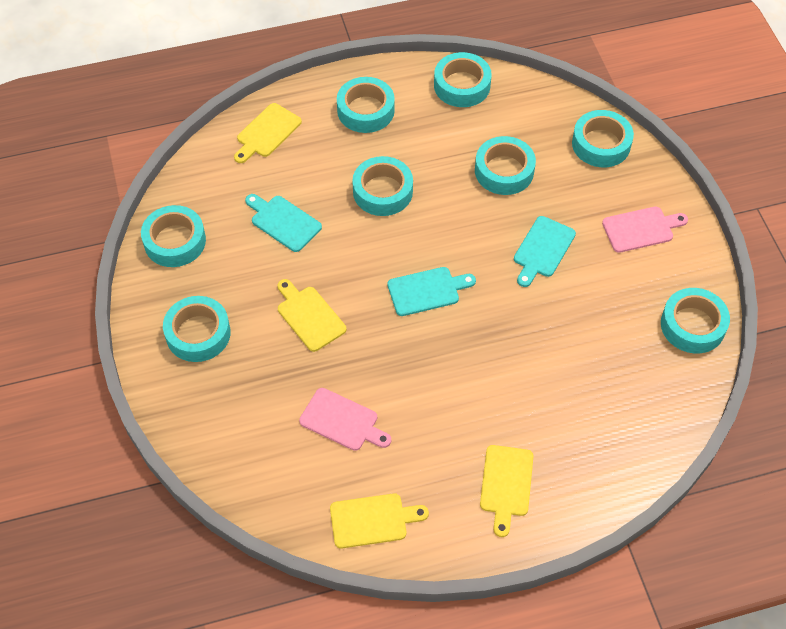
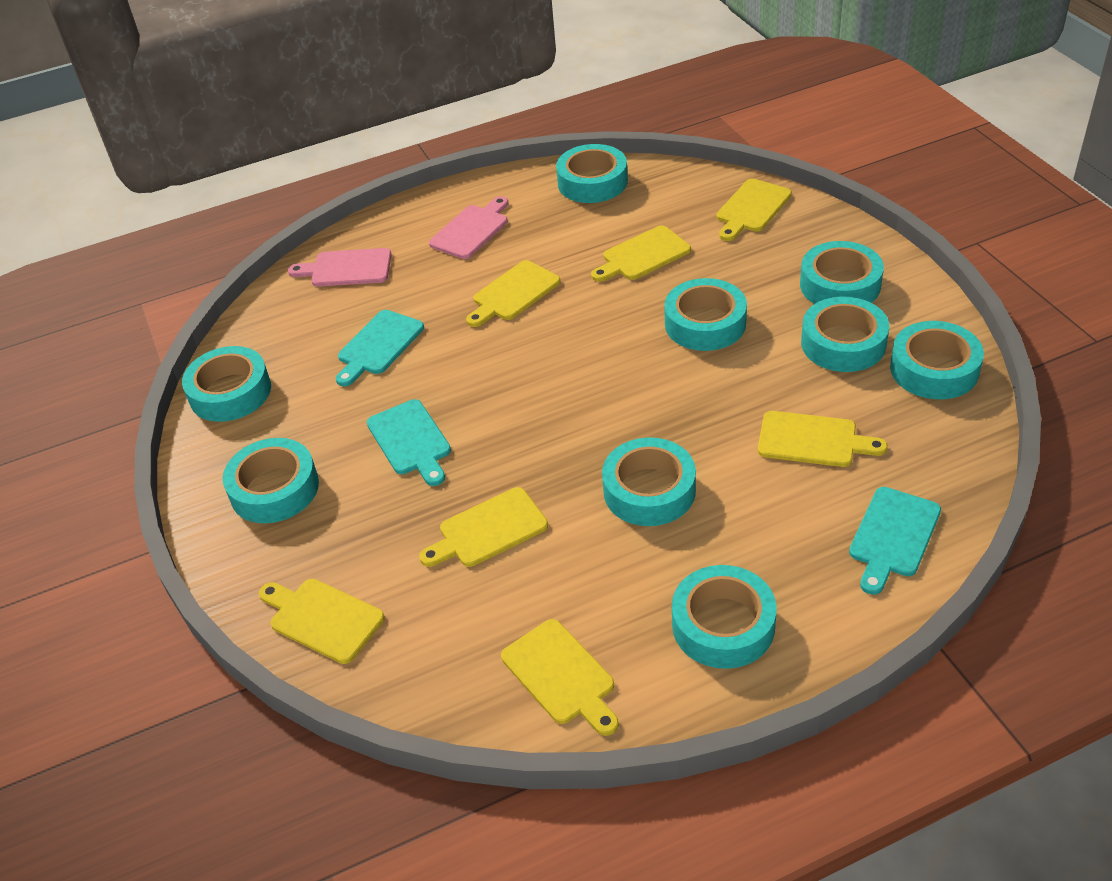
turquoise tape: 8 -> 9
yellow cutting board: 4 -> 7

